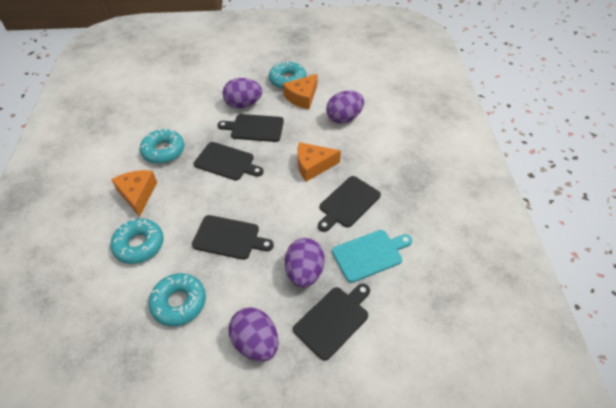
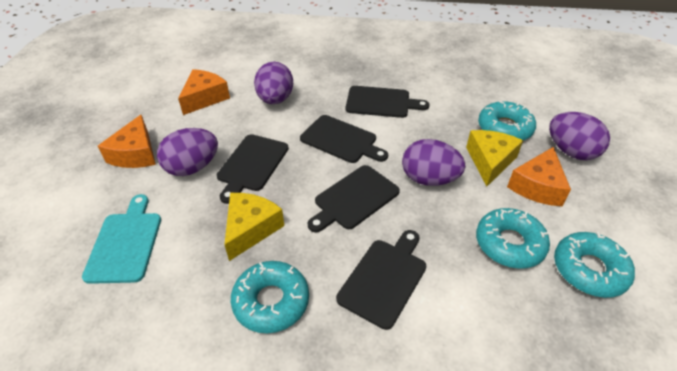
yellow cheese: 0 -> 2

